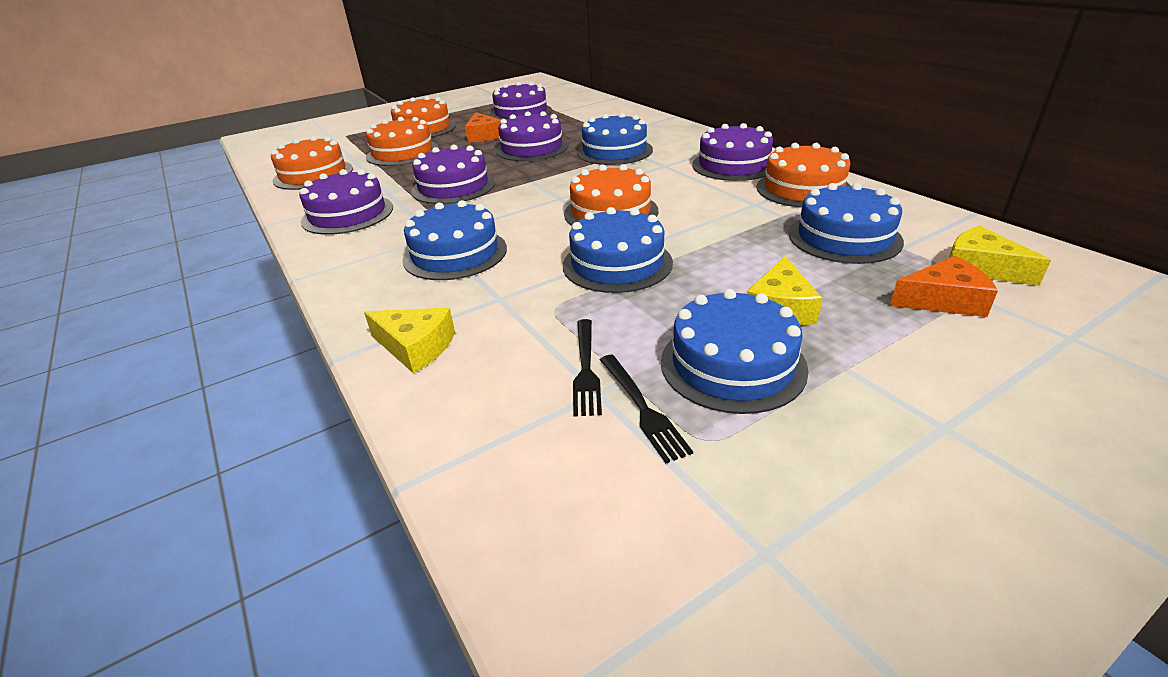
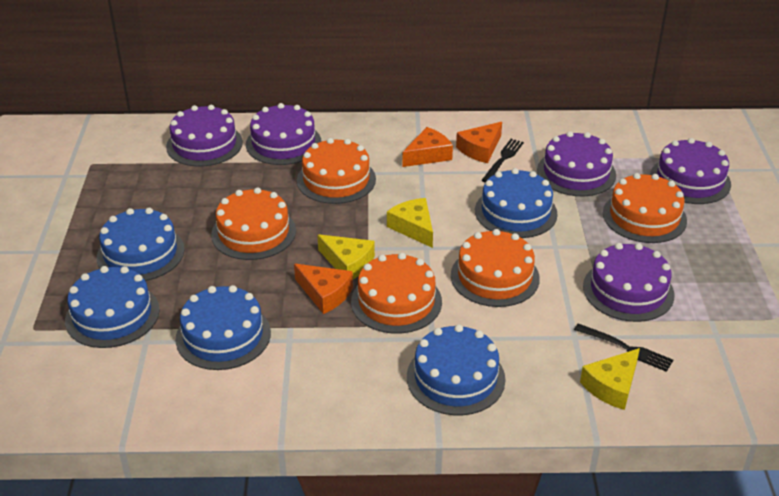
orange cheese: 2 -> 3

